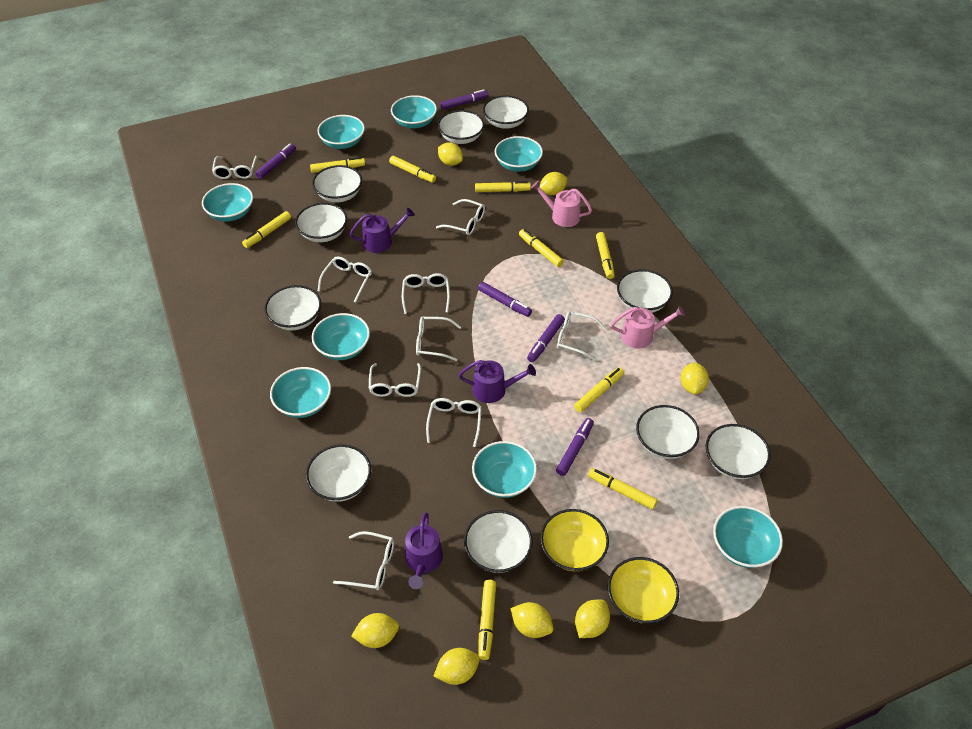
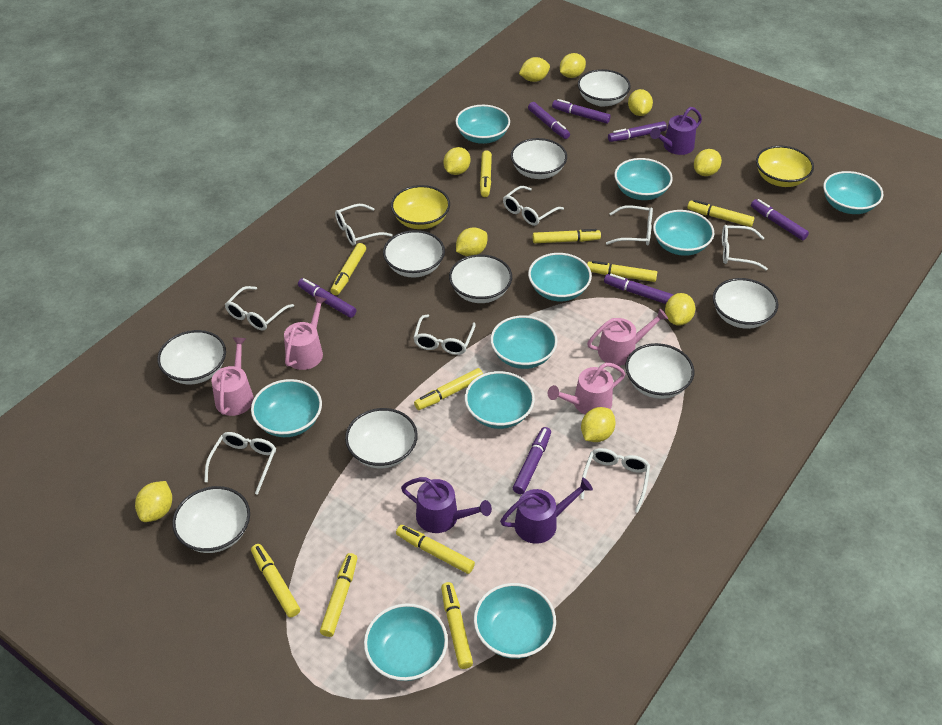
pink watering can: 2 -> 4
purple marker: 5 -> 7
turquoise bowl: 8 -> 10
white bowl: 10 -> 9
white glasses: 9 -> 8
yellow lemon: 7 -> 9
yellow marker: 9 -> 10

